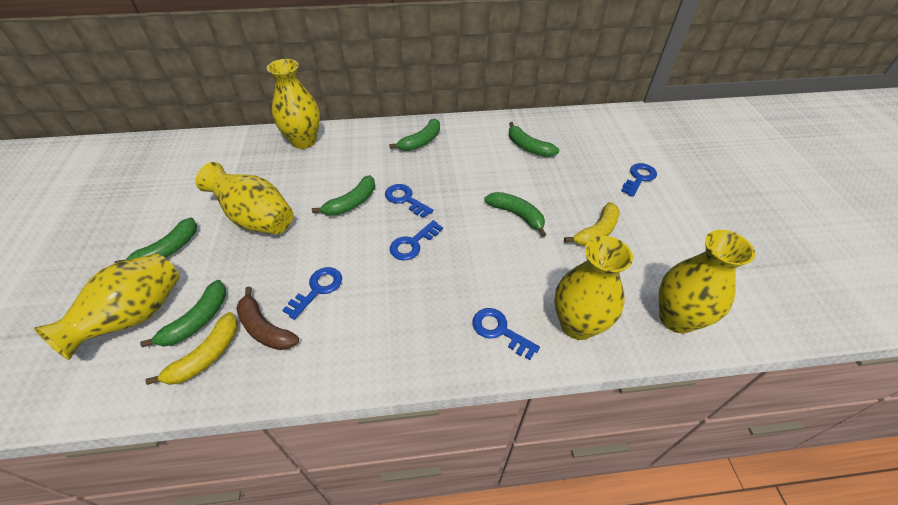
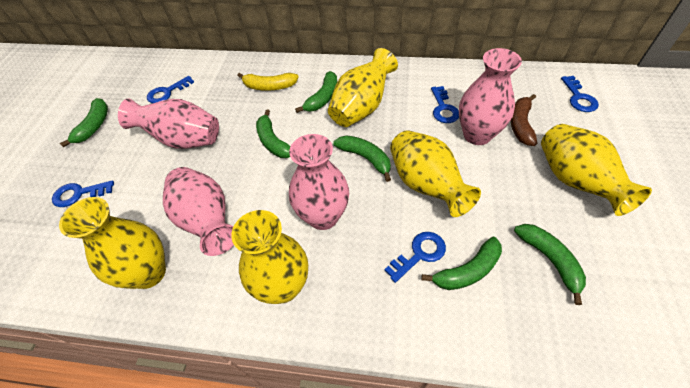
pink vase: 0 -> 4
yellow banana: 2 -> 1

